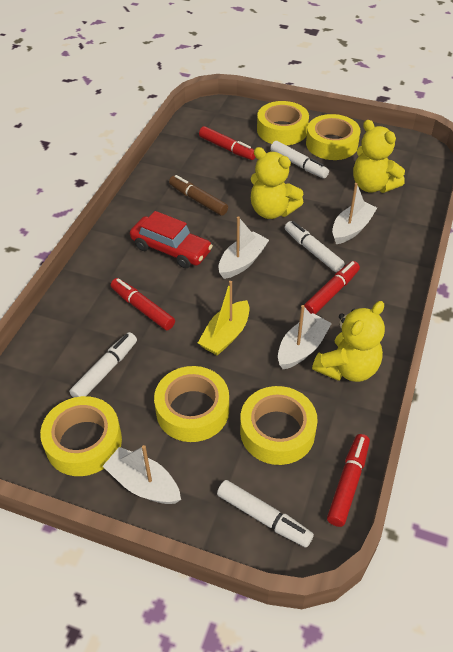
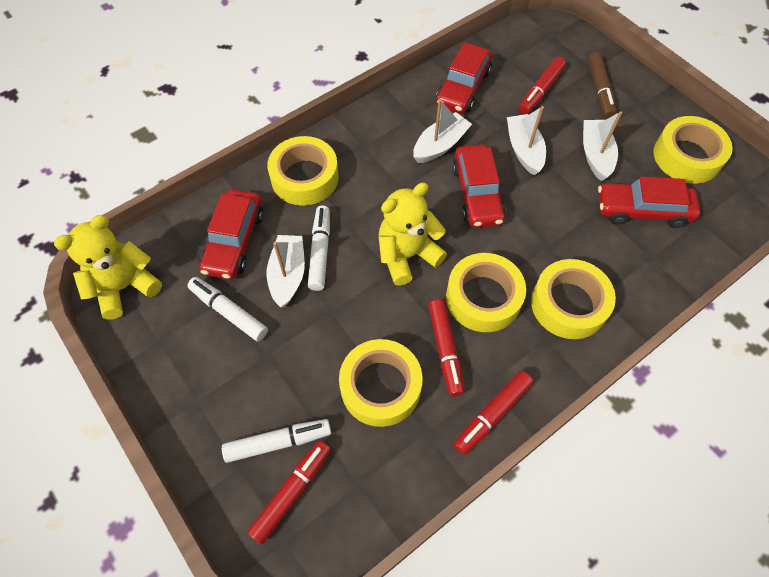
red car: 1 -> 4
white marker: 4 -> 3
yellow boat: 1 -> 0
yellow teddy bear: 3 -> 2

